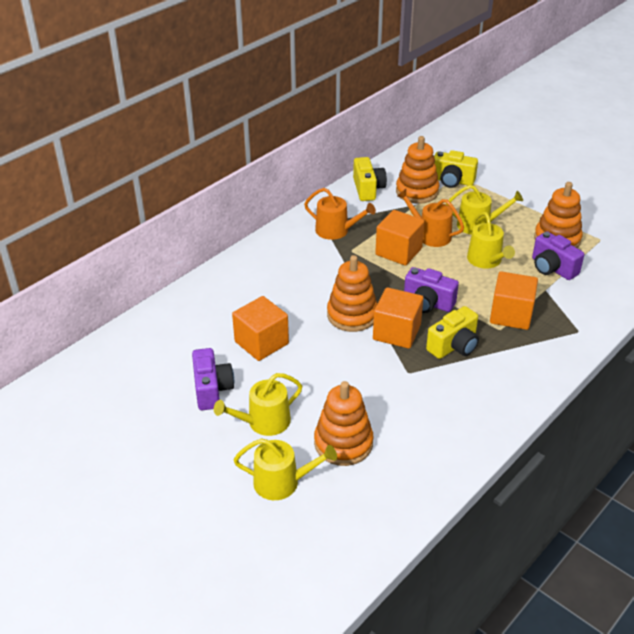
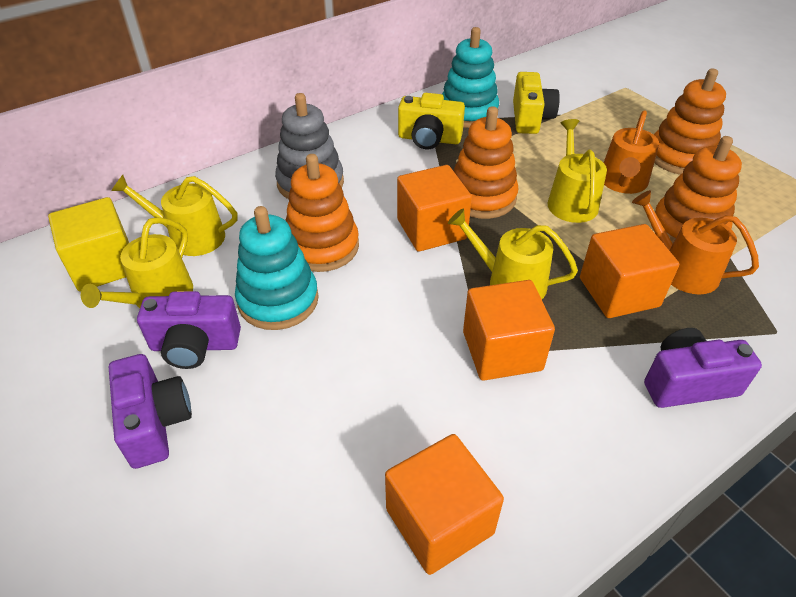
grey stacking toy: 0 -> 1
turquoise stacking toy: 0 -> 2
yellow camera: 3 -> 2
yellow cube: 0 -> 1

